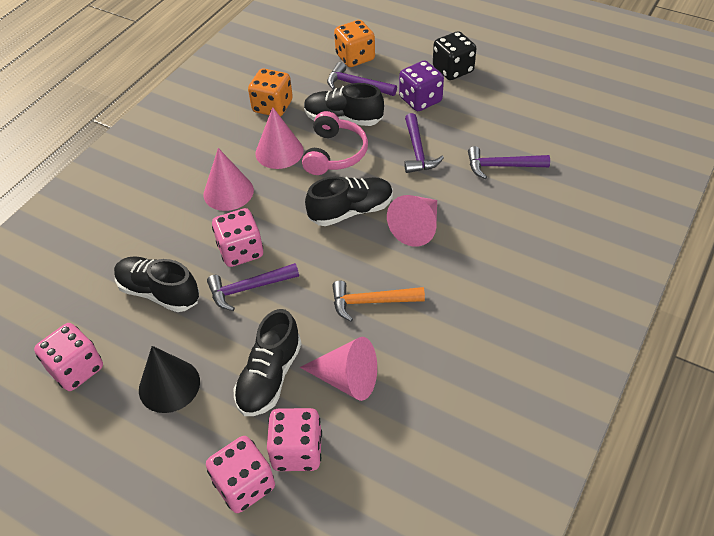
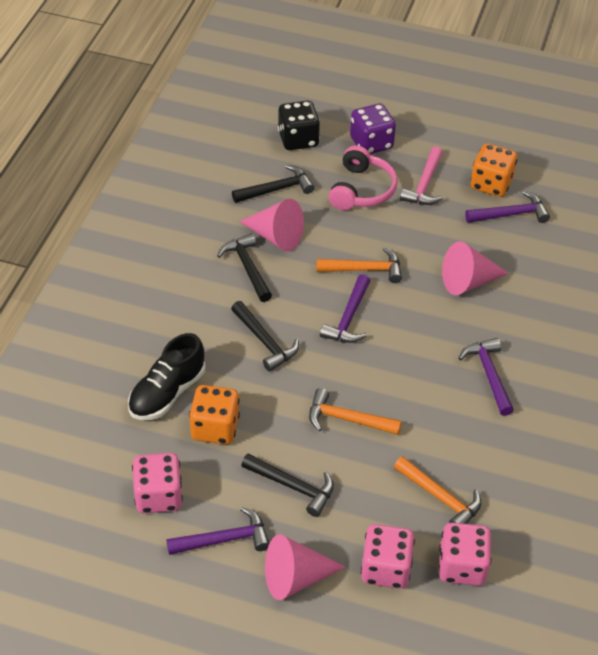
black cone: 1 -> 0
black hammer: 0 -> 4
black shoe: 4 -> 1
orange hammer: 1 -> 3
pink cone: 4 -> 3
pink dice: 4 -> 3
pink hammer: 0 -> 1

